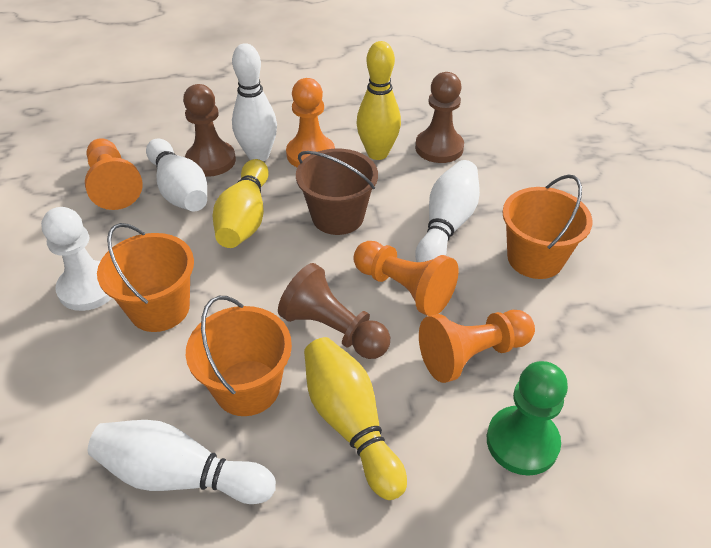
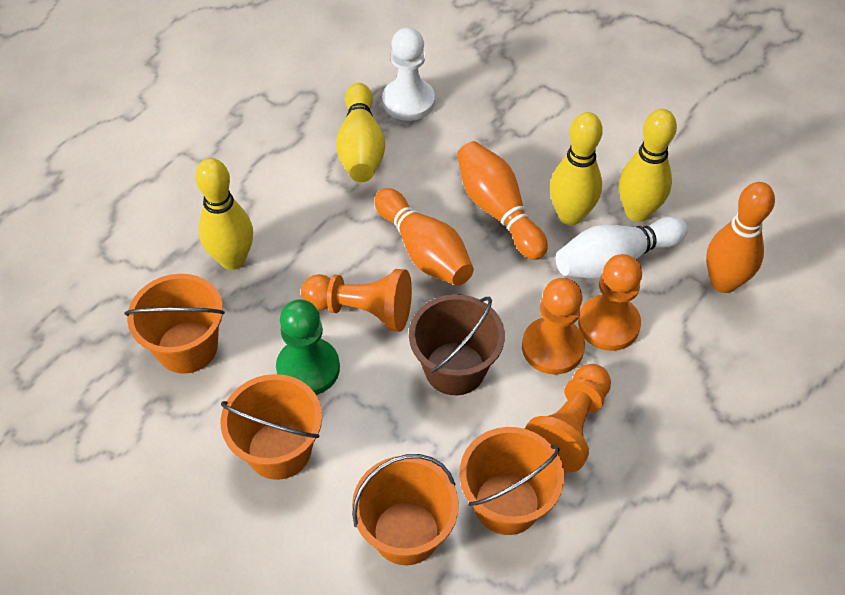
brown pawn: 3 -> 0
orange bowling pin: 0 -> 3
orange bucket: 3 -> 4
white bowling pin: 4 -> 1
yellow bowling pin: 3 -> 4

